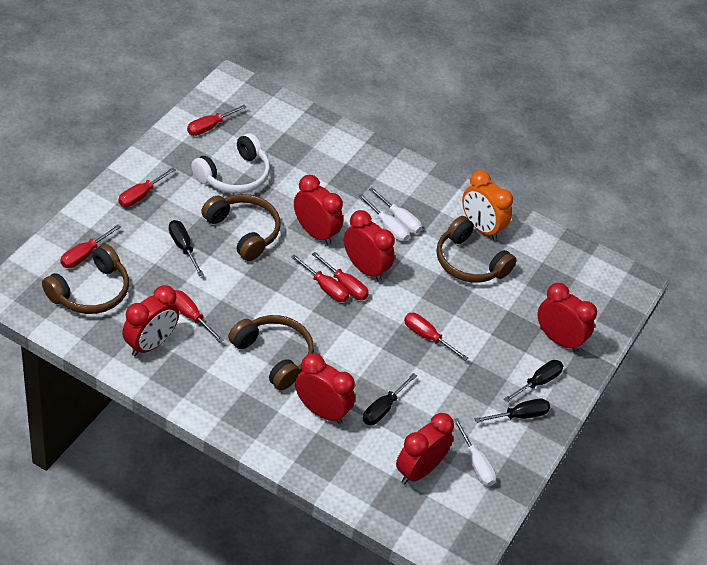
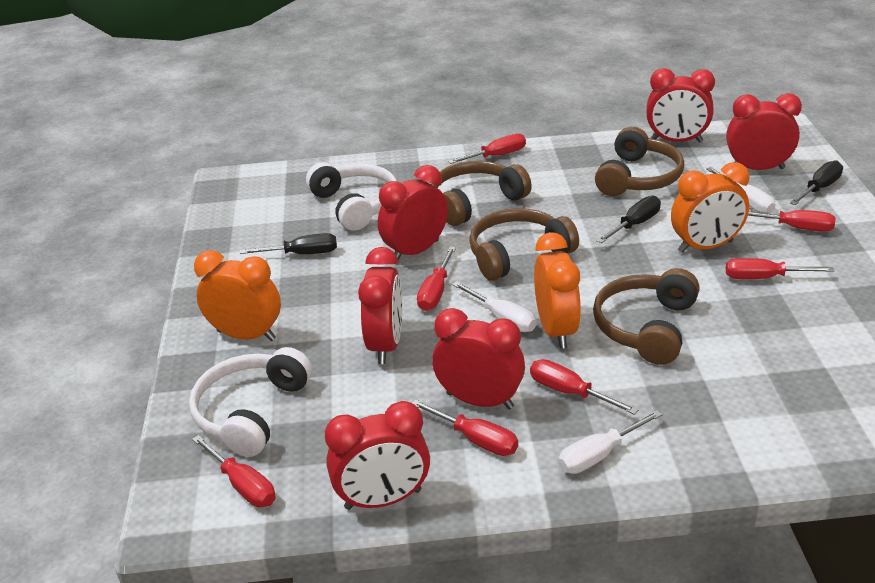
black screwdriver: 4 -> 3
orange clock: 1 -> 3
white headphones: 1 -> 2

